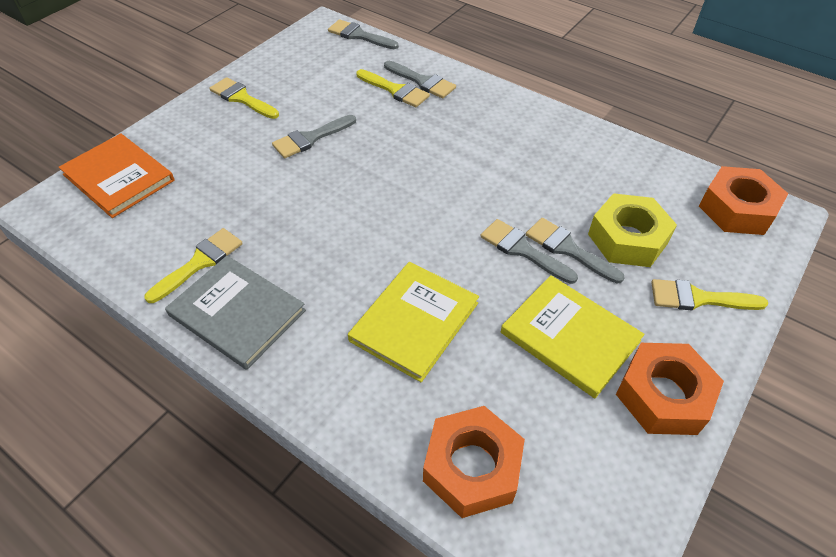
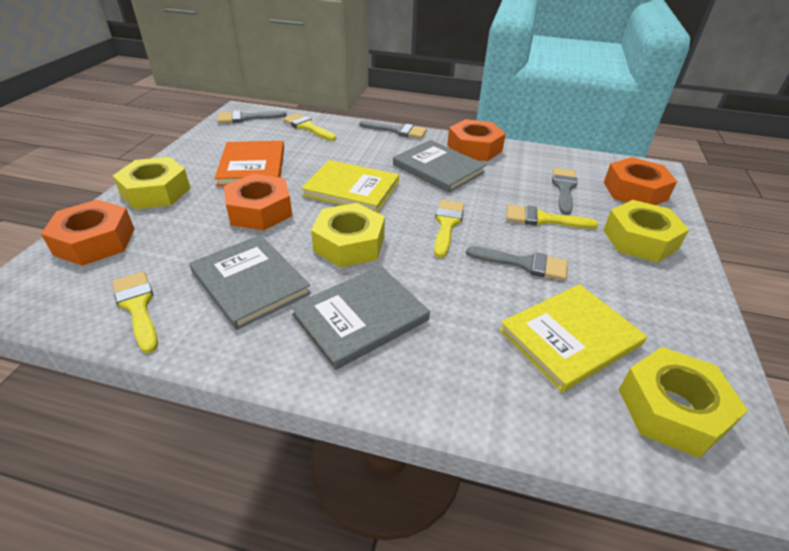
grey book: 1 -> 3
grey brush: 5 -> 4
orange nut: 3 -> 4
yellow nut: 1 -> 4

